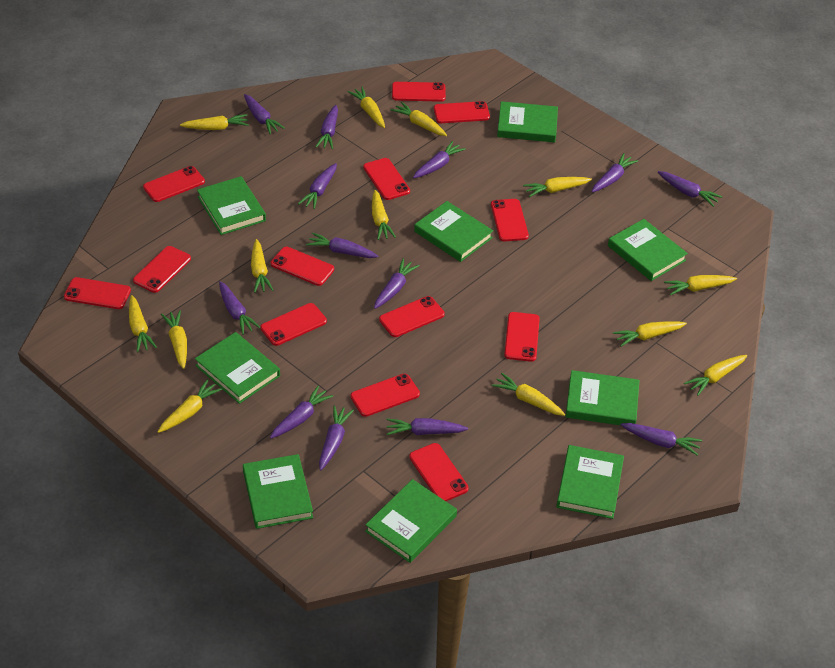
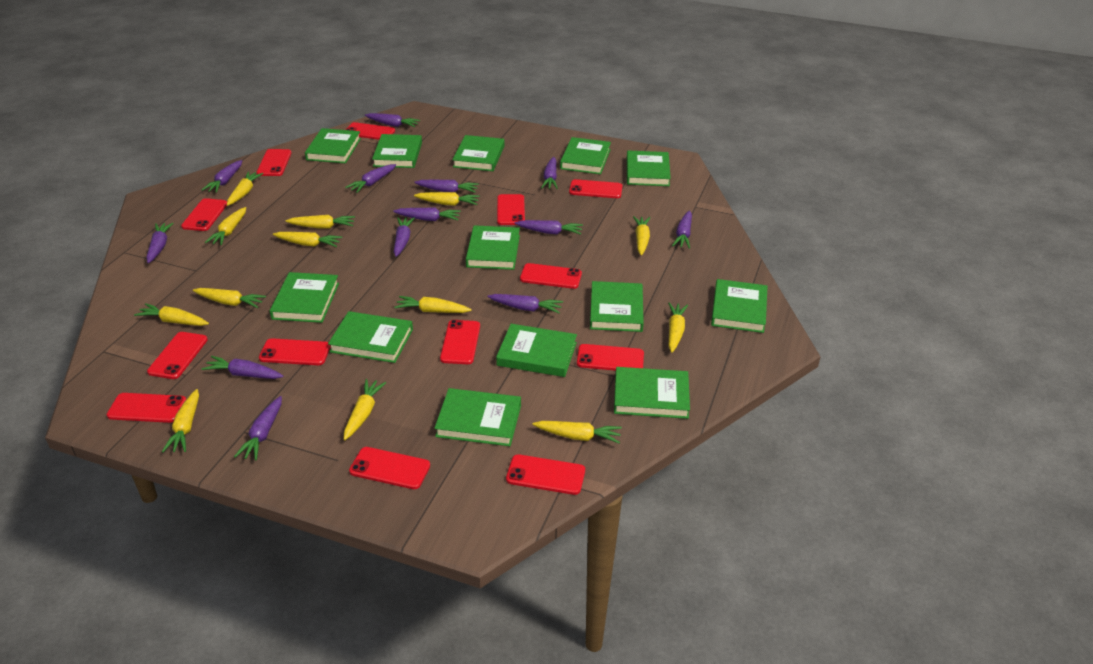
green book: 9 -> 13

